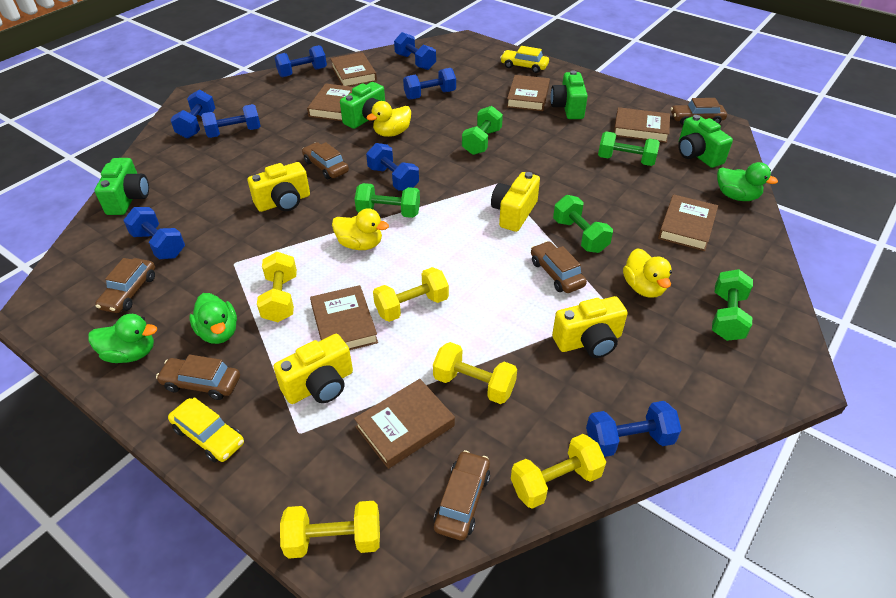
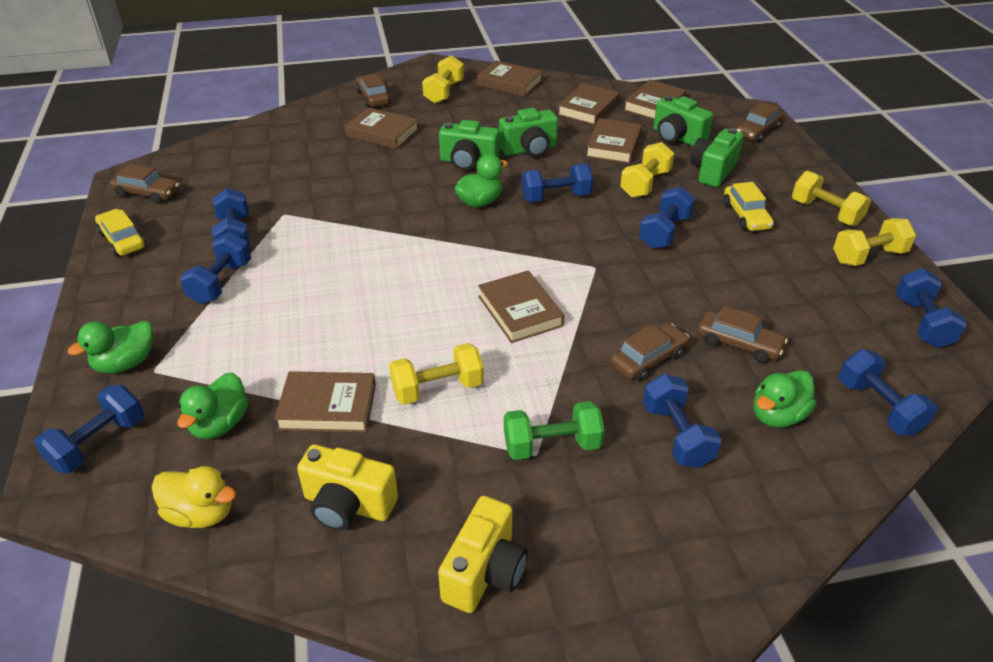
brown car: 6 -> 5
green duck: 3 -> 4
green dumbbell: 5 -> 1
yellow camera: 4 -> 2
yellow duck: 3 -> 1

